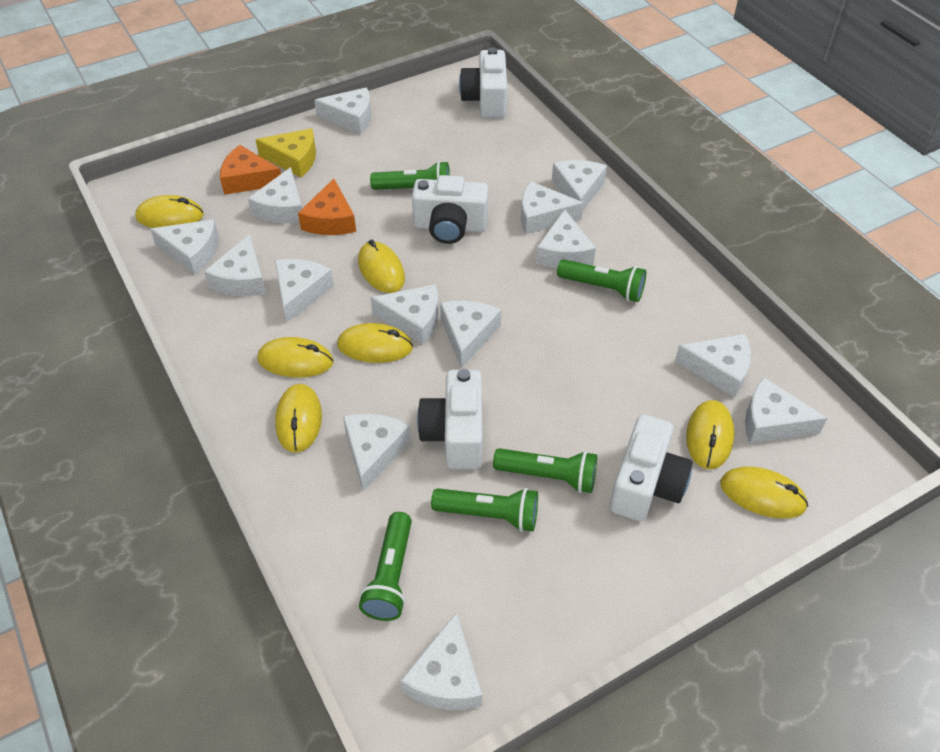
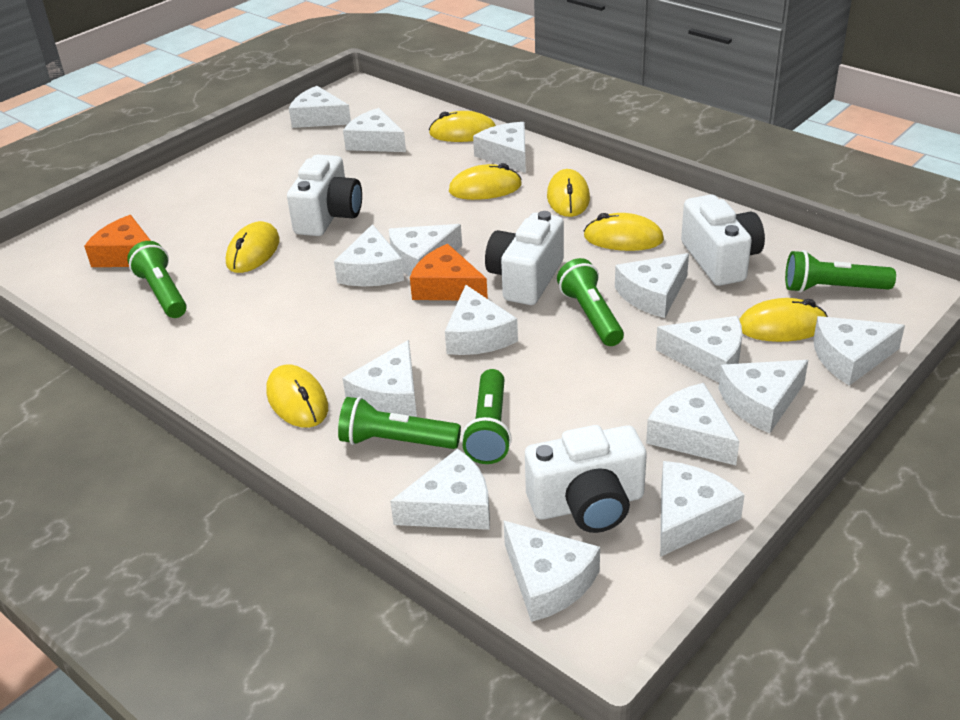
white cheese: 14 -> 15
yellow cheese: 1 -> 0

